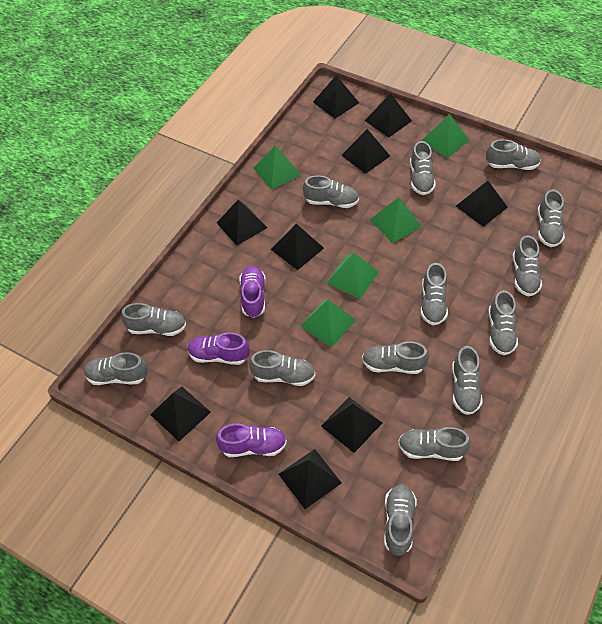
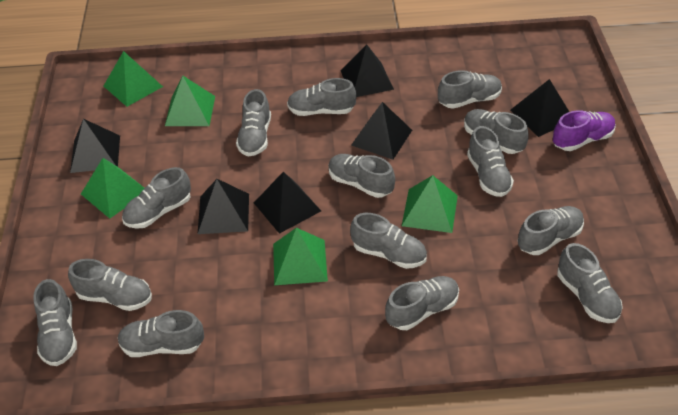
black pyramid: 9 -> 6
purple shoe: 3 -> 1

